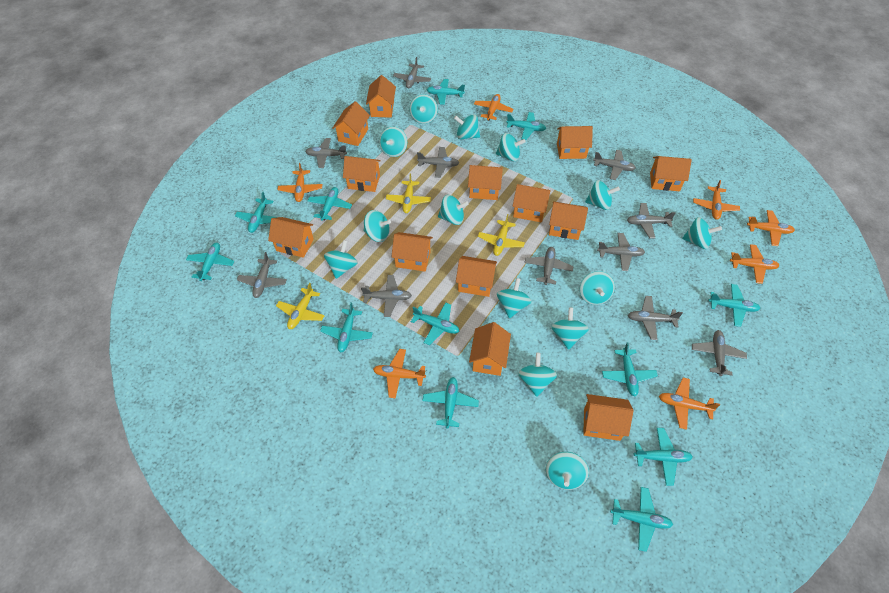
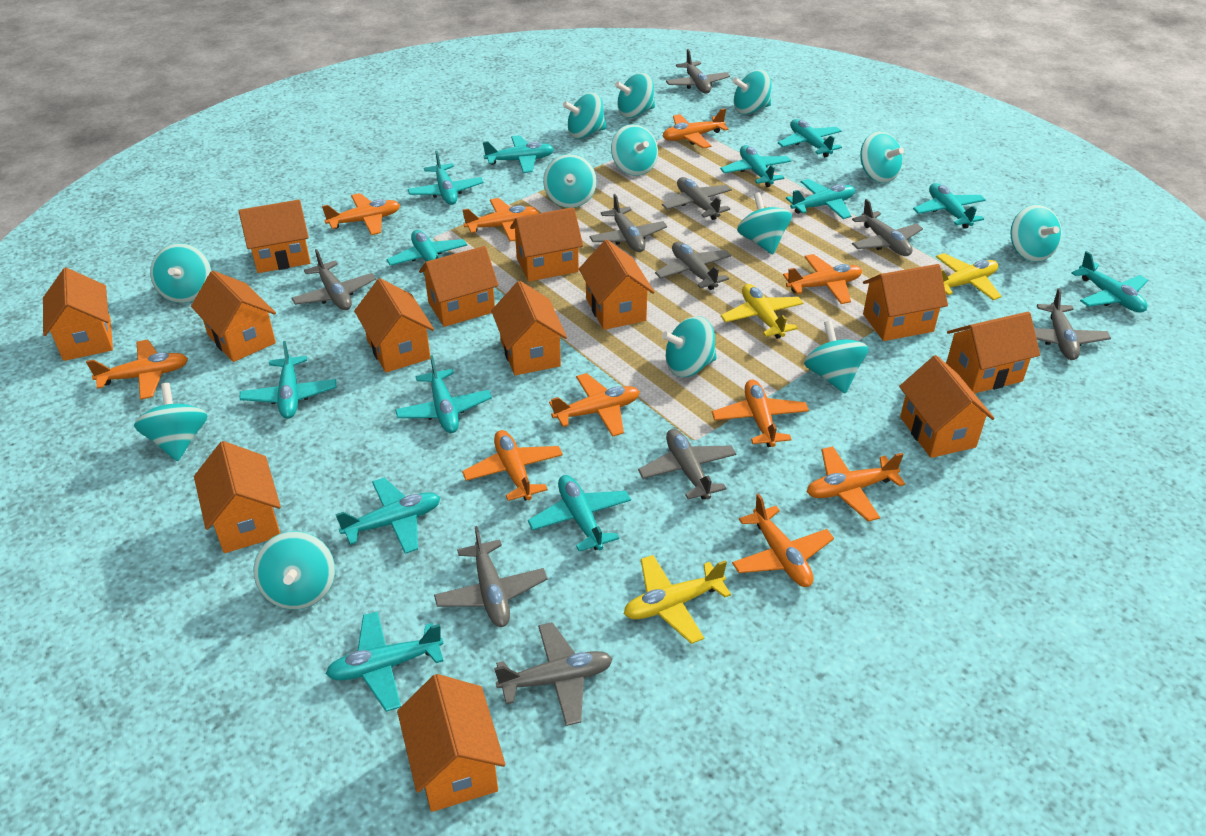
grey plane: 11 -> 10
orange plane: 7 -> 10
turquoise plane: 12 -> 13
turquoise spinning top: 14 -> 13

